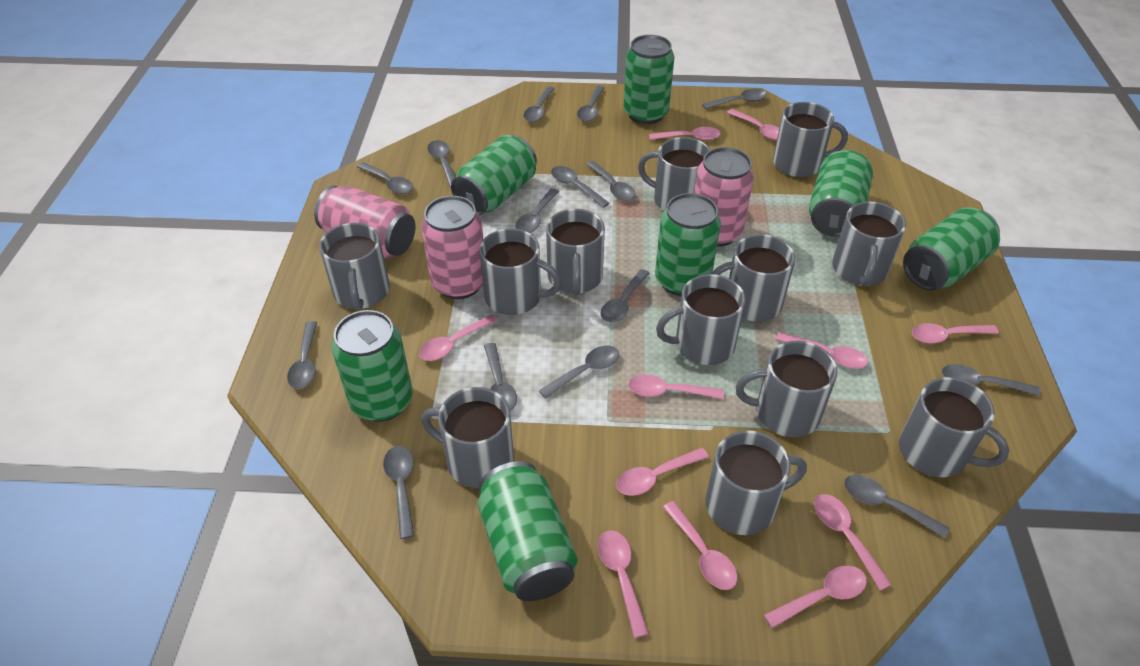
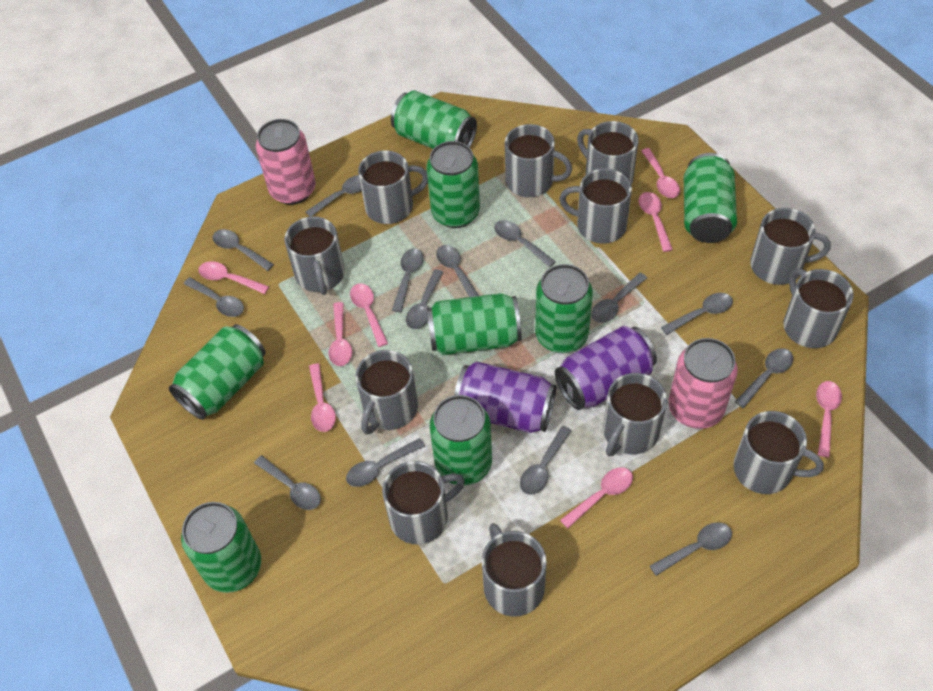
green can: 7 -> 8
grey spoon: 15 -> 14
pink can: 3 -> 2
pink spoon: 11 -> 8
purple can: 0 -> 2

